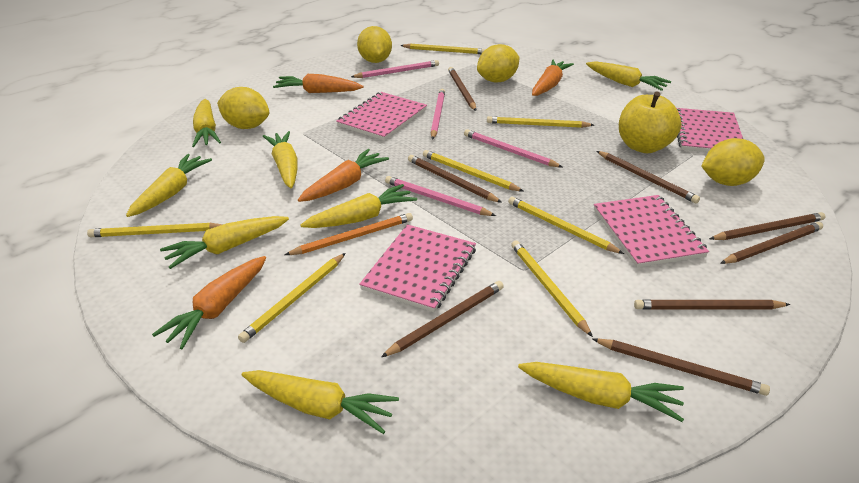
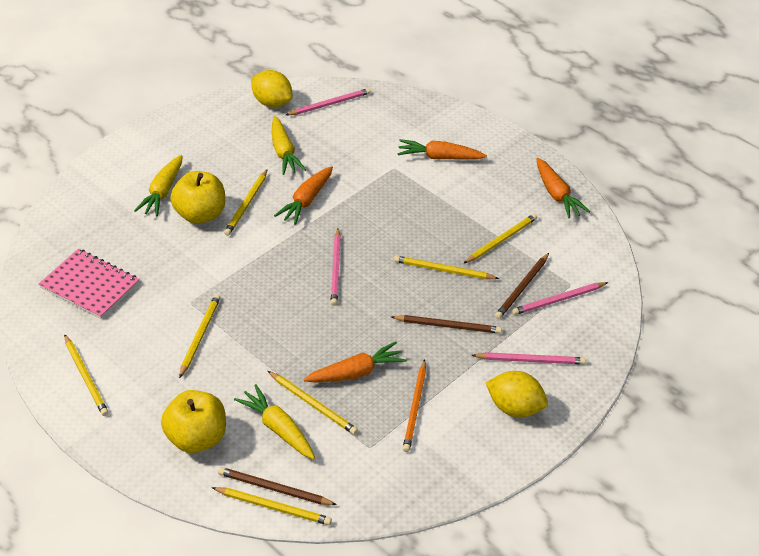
brown pencil: 8 -> 3
pink notebook: 4 -> 1
yellow apple: 1 -> 2
yellow carrot: 8 -> 3
yellow lemon: 4 -> 2

